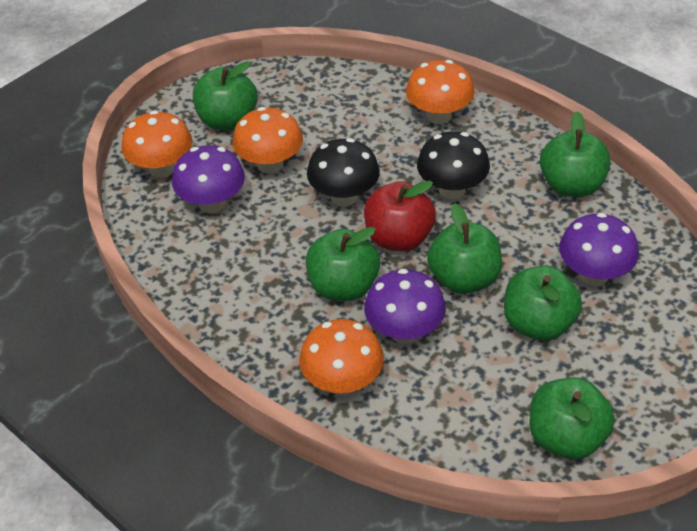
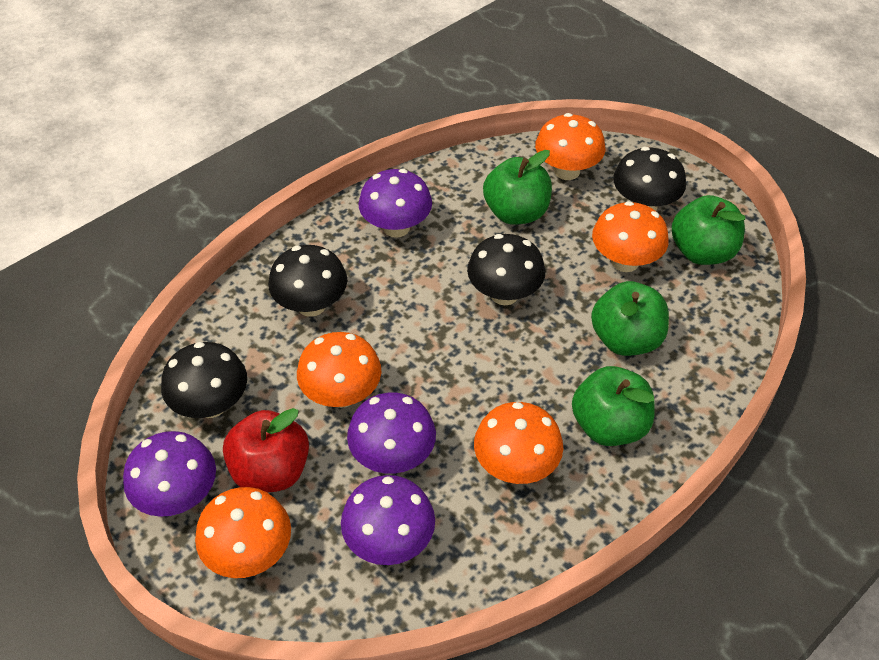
black mushroom: 2 -> 4
green apple: 6 -> 4
orange mushroom: 4 -> 5
purple mushroom: 3 -> 4

